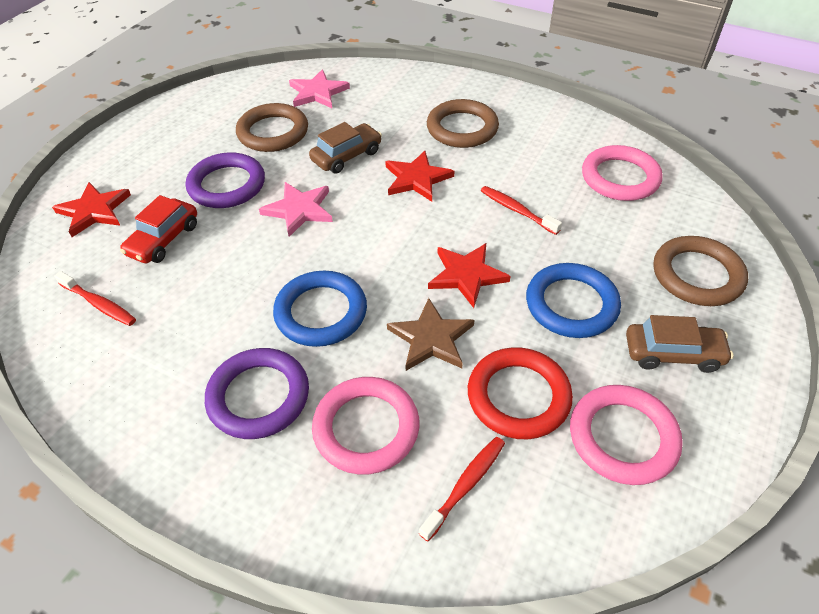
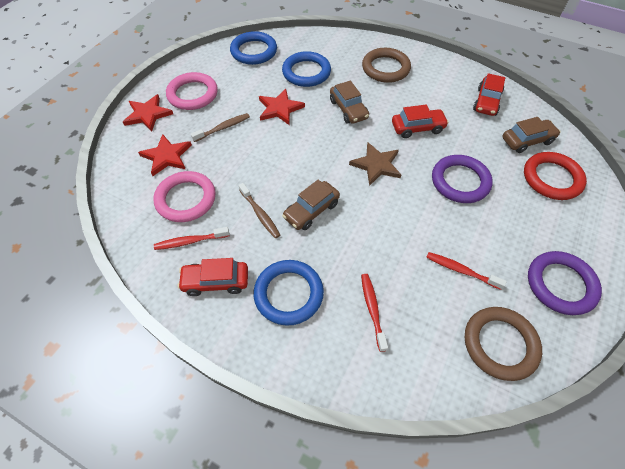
blue ring: 2 -> 3
brown car: 2 -> 3
brown ring: 3 -> 2
brown toothbrush: 0 -> 2
pink ring: 3 -> 2
pink star: 2 -> 0
red car: 1 -> 3

